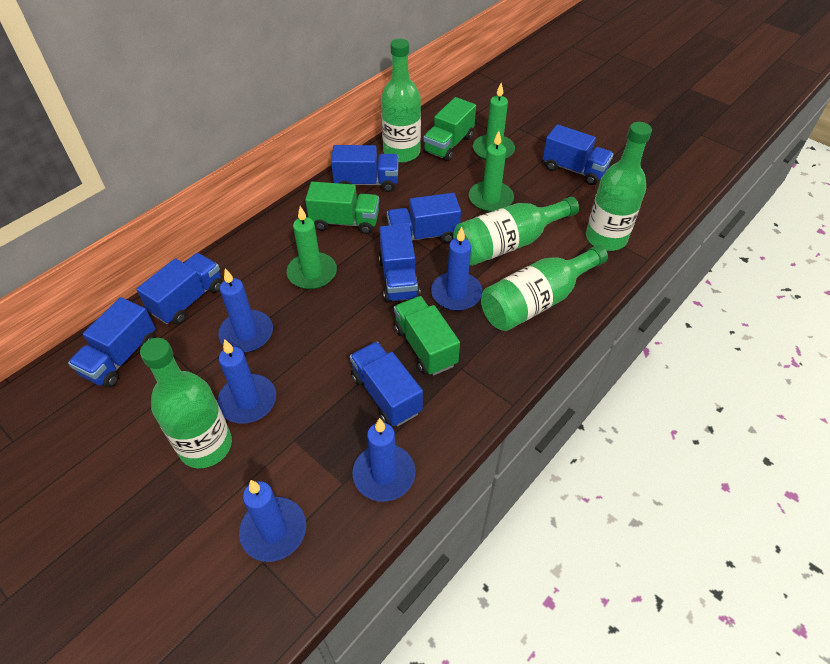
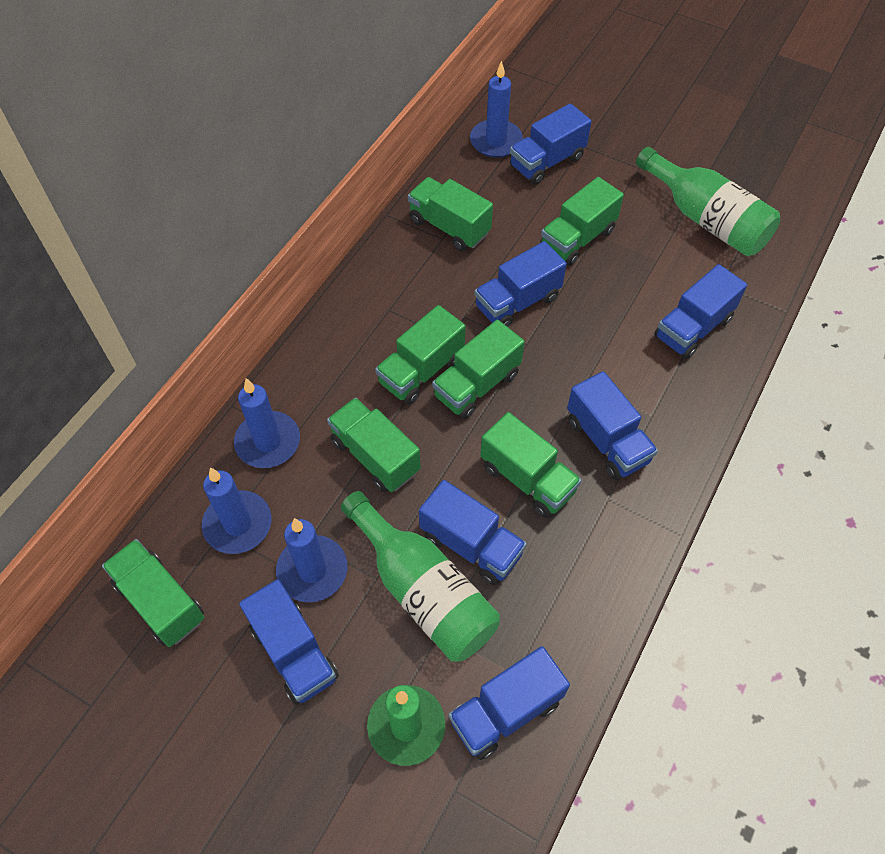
blue candle: 5 -> 4
green bottle: 5 -> 2
green candle: 3 -> 1
green truck: 3 -> 7

